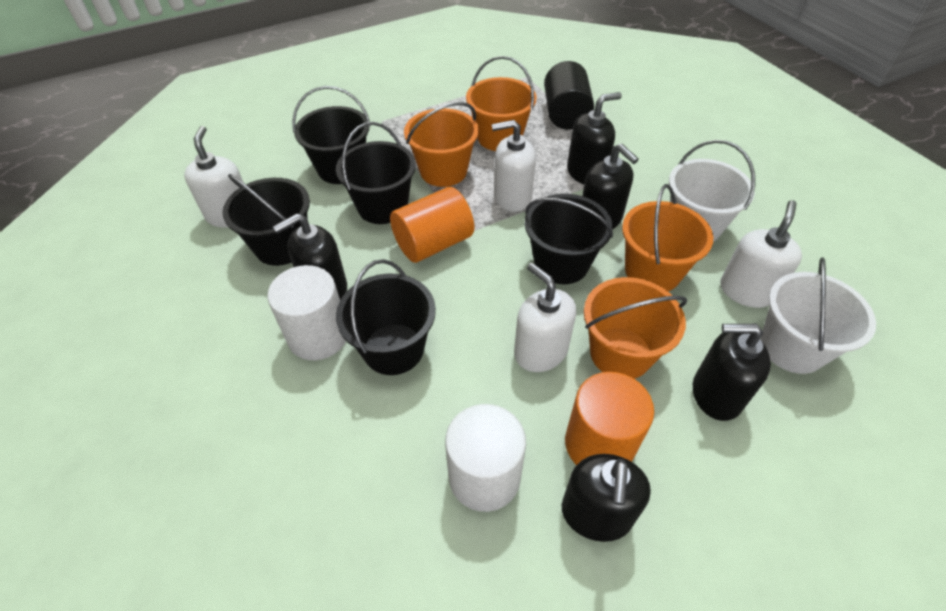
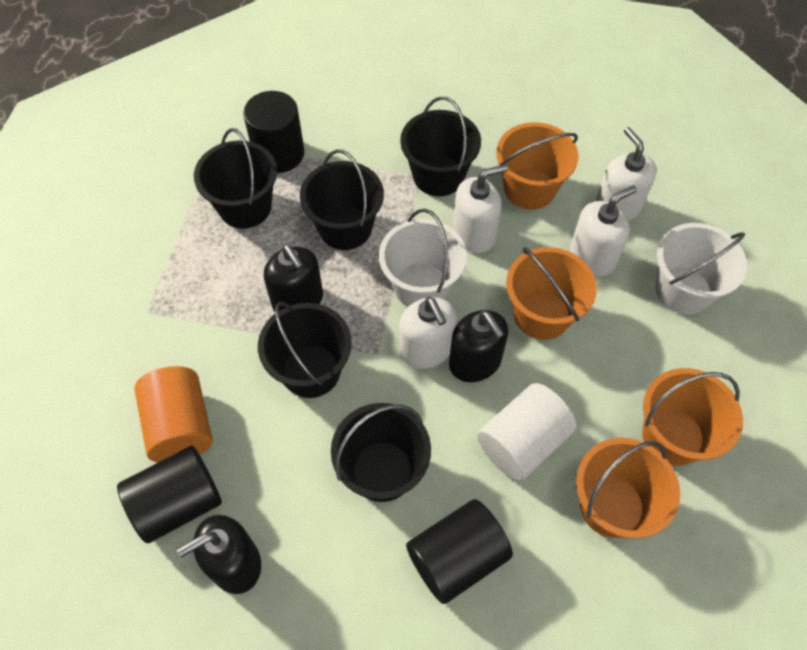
black cylinder: 1 -> 3
black soap dispenser: 5 -> 3
orange cylinder: 2 -> 1
white cylinder: 2 -> 1

